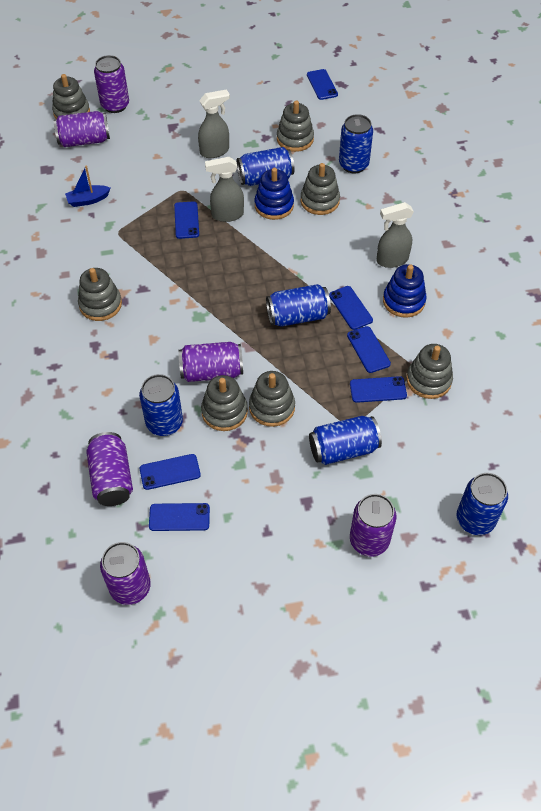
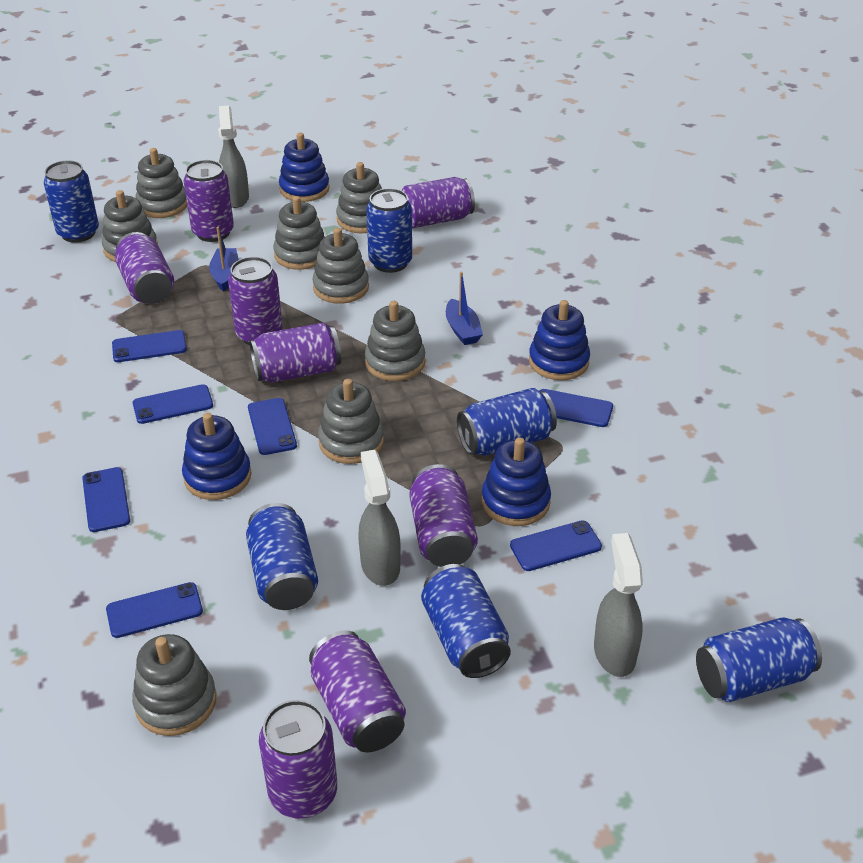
blue boat: 1 -> 2
blue stacking toy: 2 -> 4
grey stacking toy: 7 -> 8
purple can: 6 -> 8

